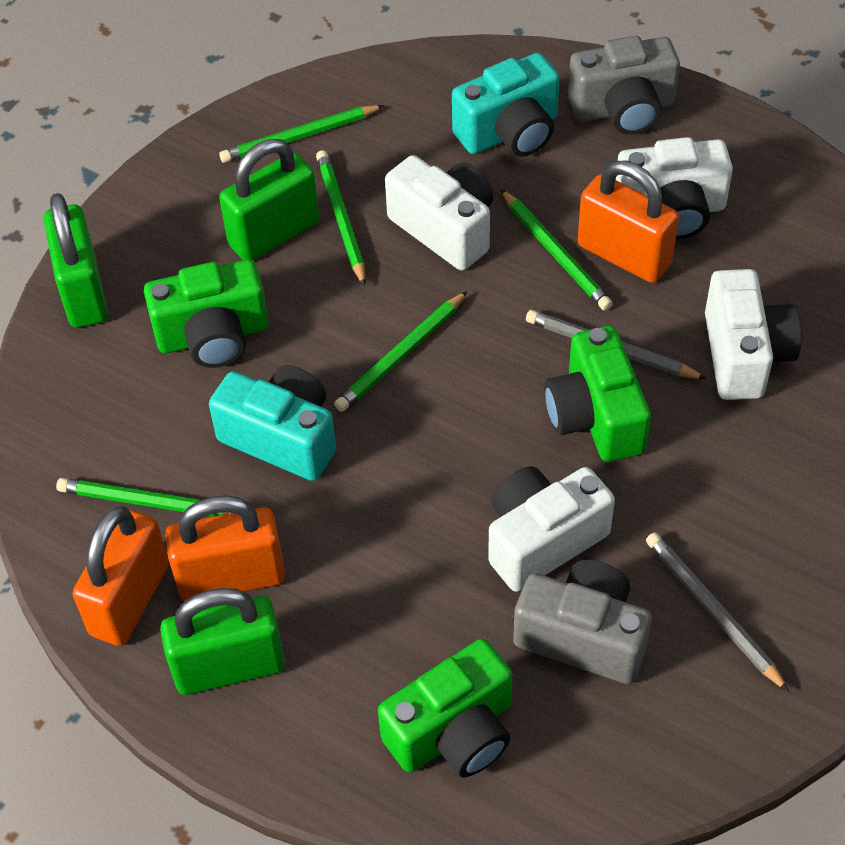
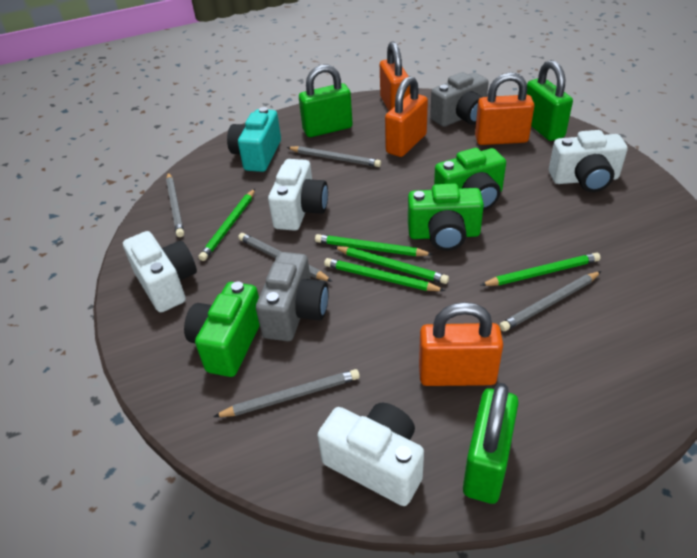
grey pencil: 2 -> 5
orange padlock: 3 -> 4
turquoise camera: 2 -> 1

